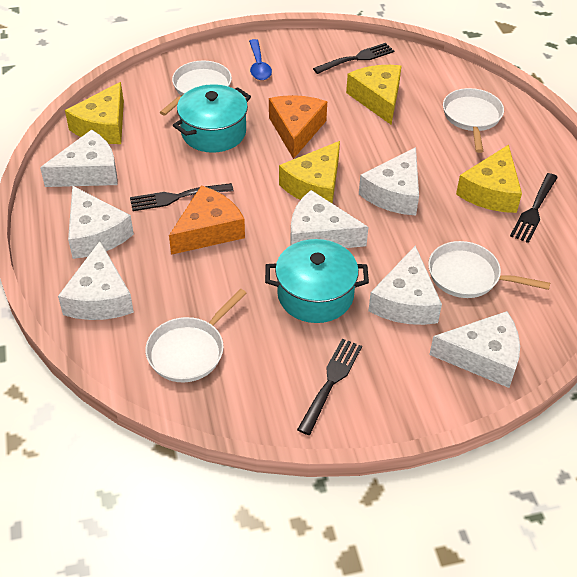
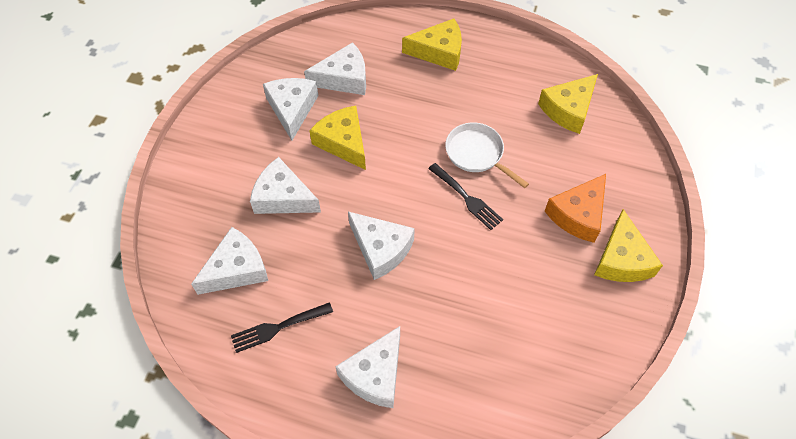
black fork: 4 -> 2
blue spoon: 1 -> 0
orange cheese: 2 -> 1
turquoise pot: 2 -> 0
white cheese: 7 -> 6
white pan: 4 -> 1

